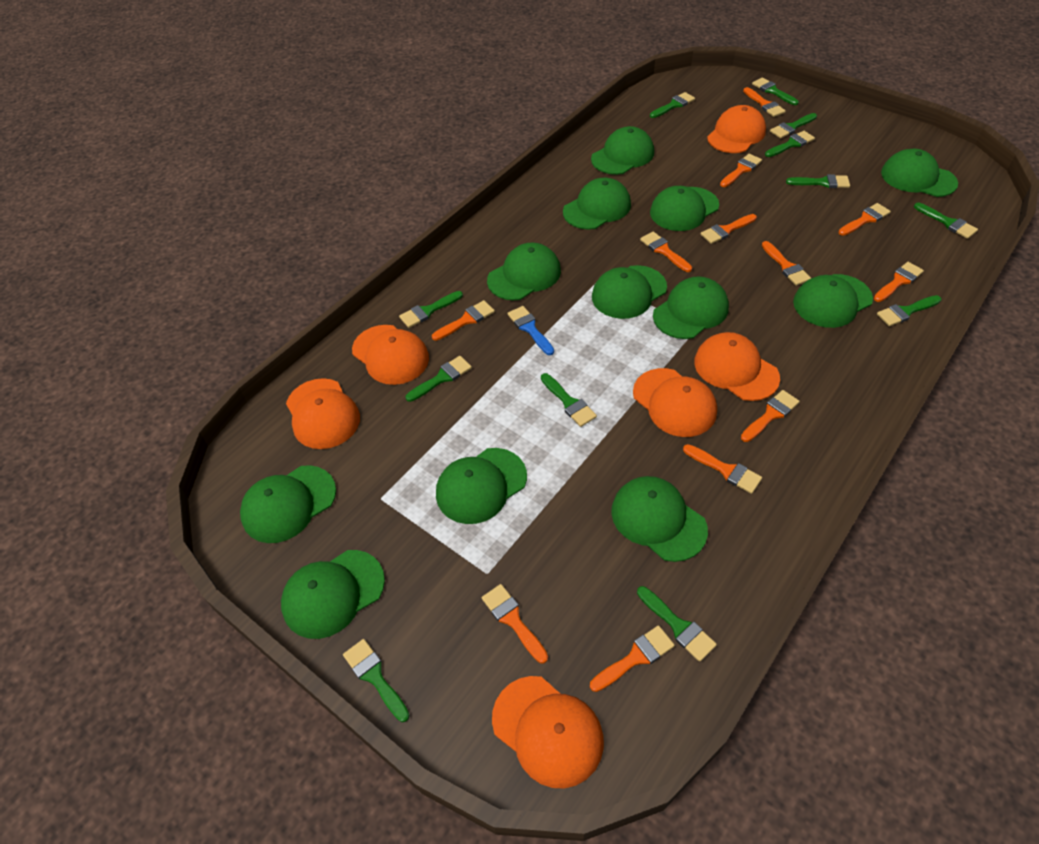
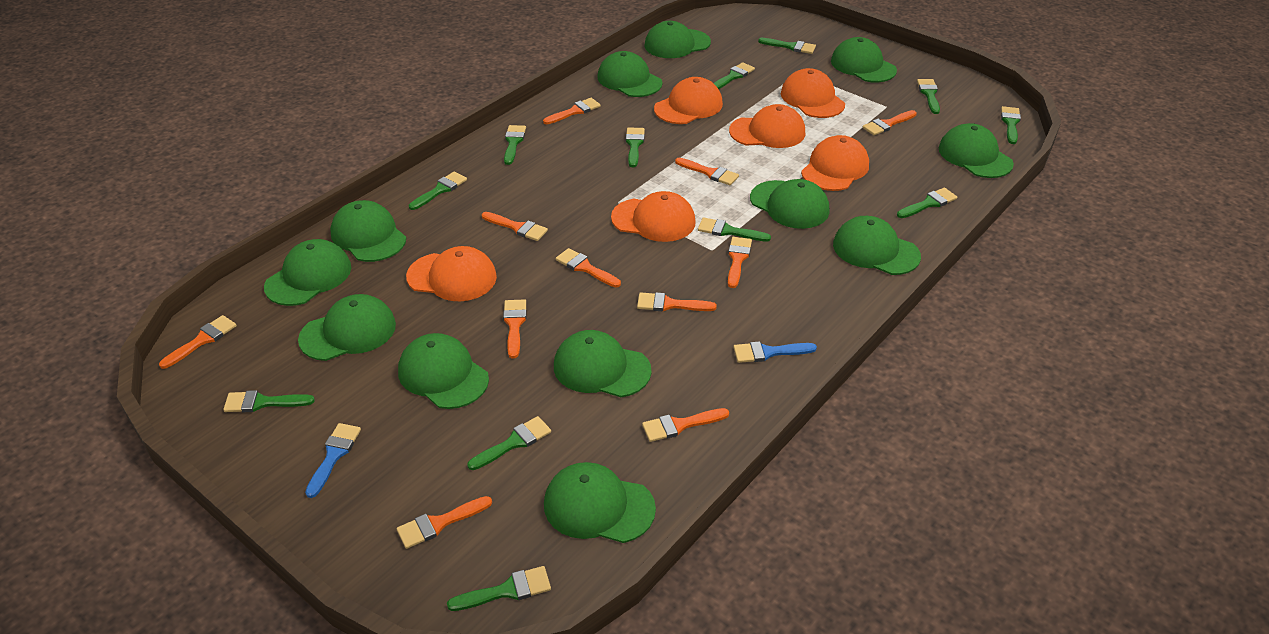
blue brush: 1 -> 2
orange brush: 12 -> 11

